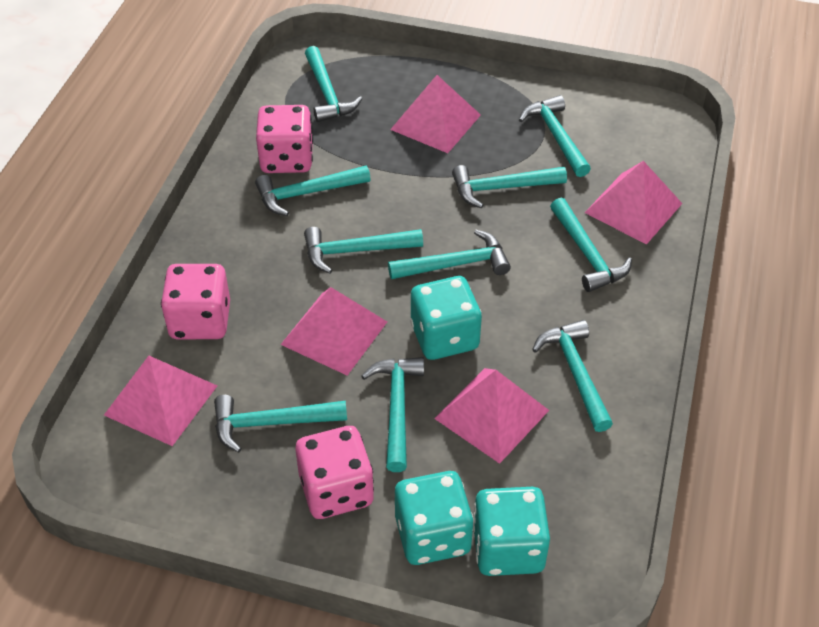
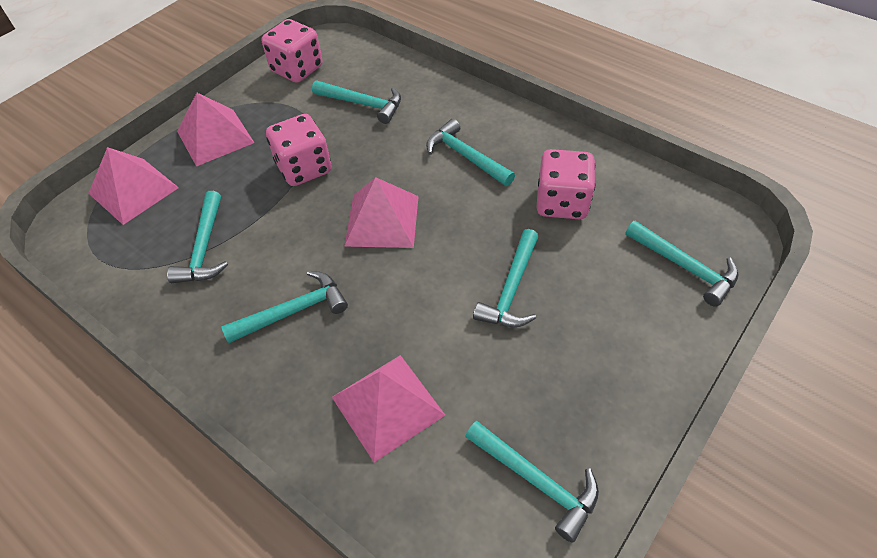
pink pyramid: 5 -> 4
turquoise dice: 3 -> 0
turquoise hammer: 10 -> 7

